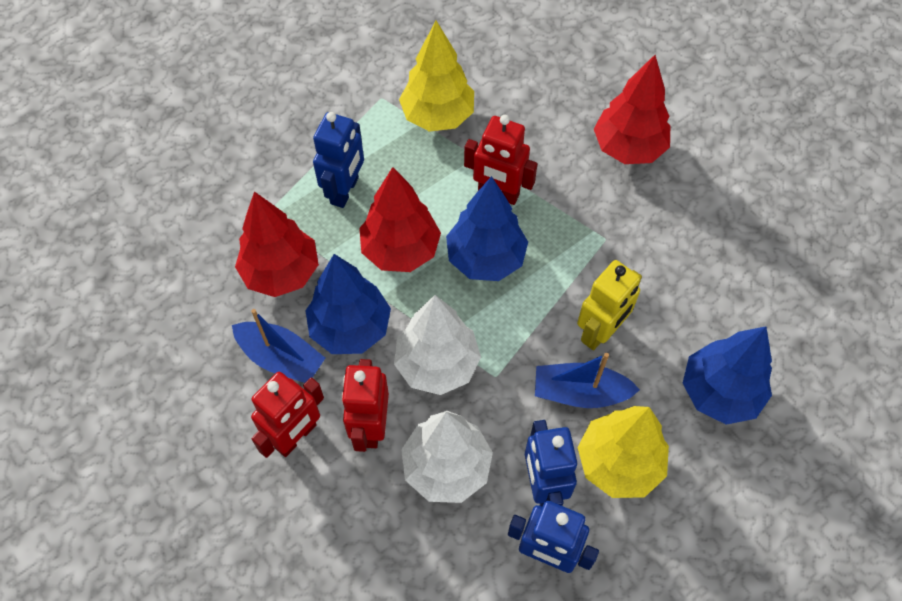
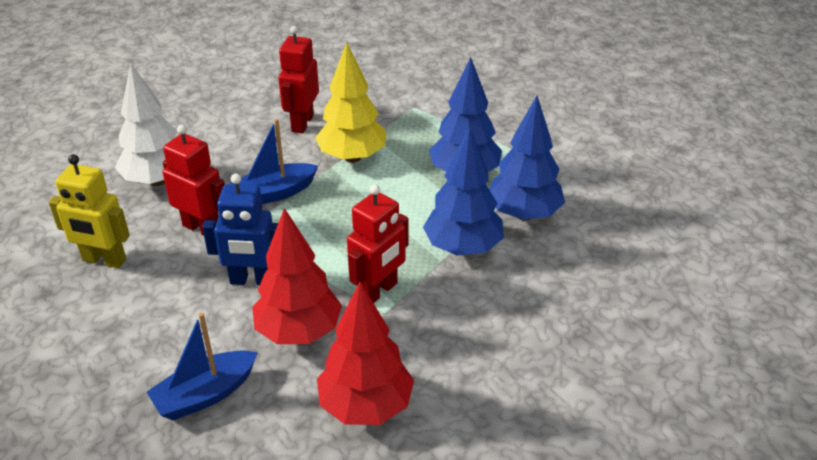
blue robot: 3 -> 1
red tree: 3 -> 2
white tree: 2 -> 1
yellow tree: 2 -> 1

